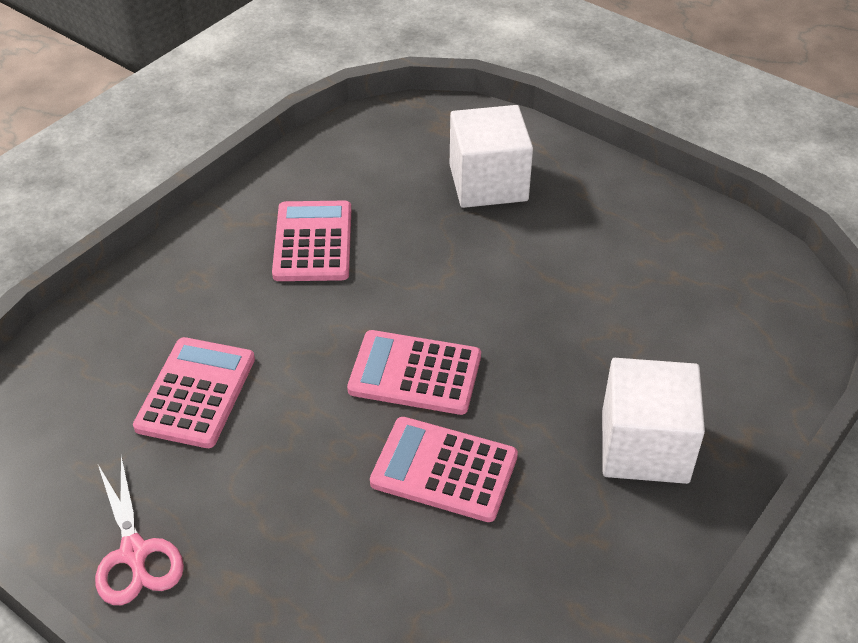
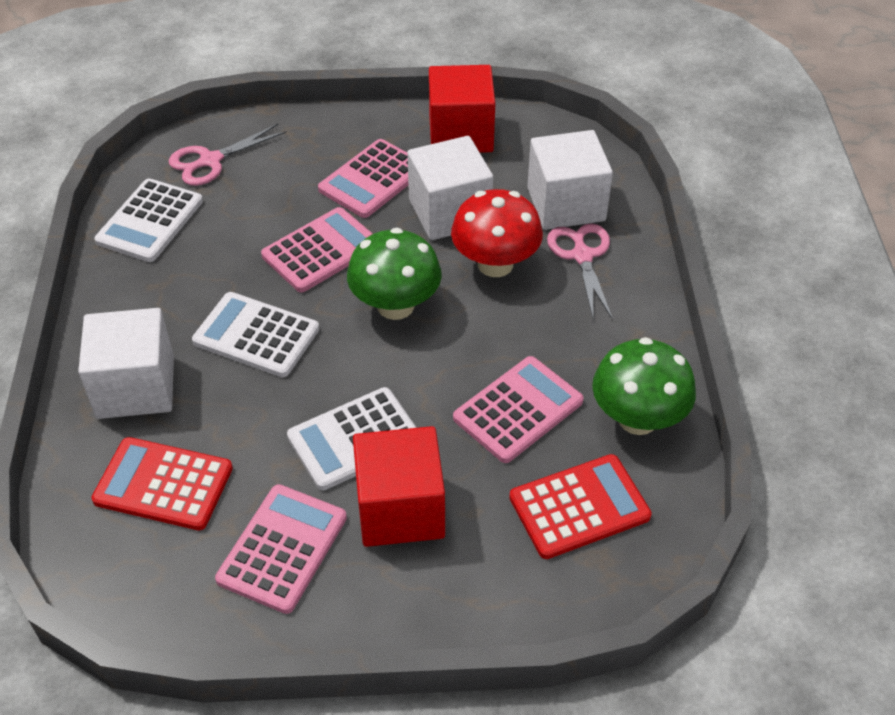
green mushroom: 0 -> 2
pink scissors: 1 -> 2
red calculator: 0 -> 2
red cube: 0 -> 2
red mushroom: 0 -> 1
white calculator: 0 -> 3
white cube: 2 -> 3

